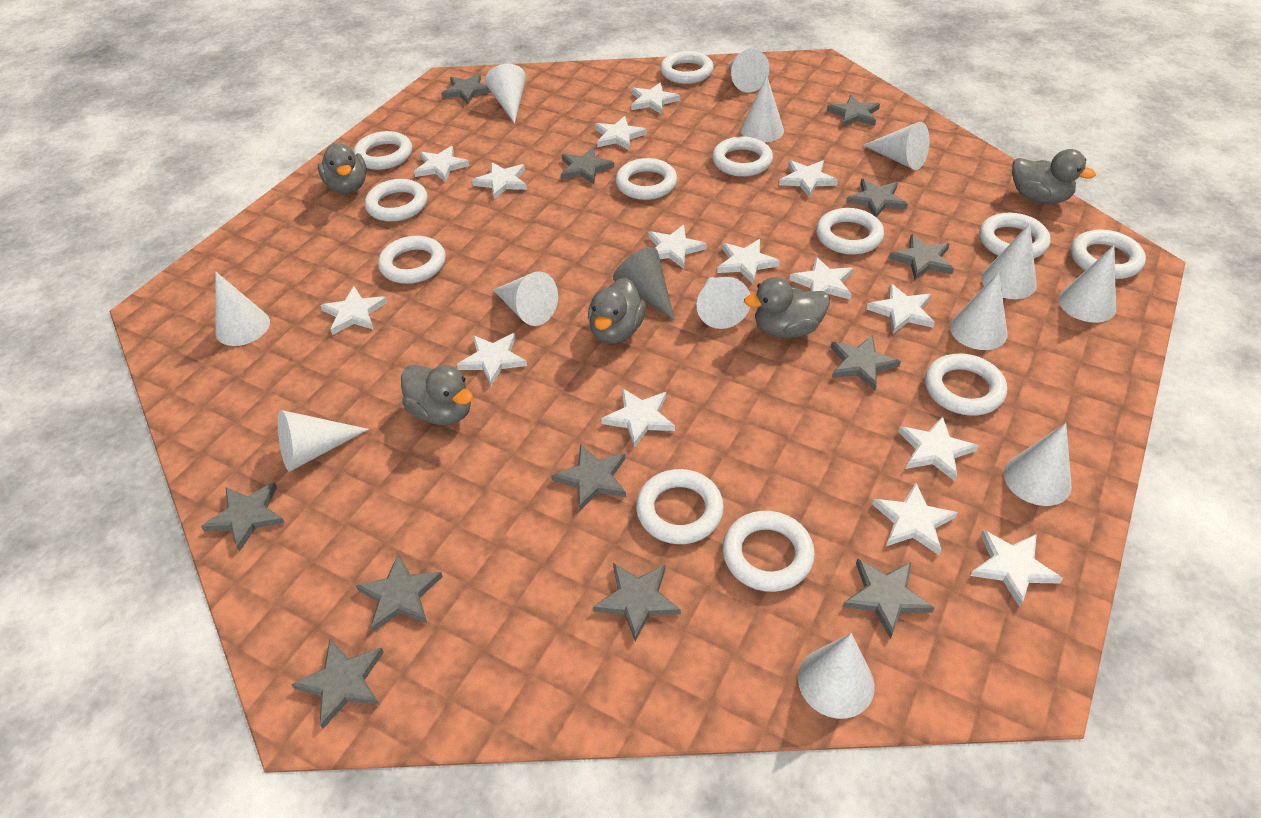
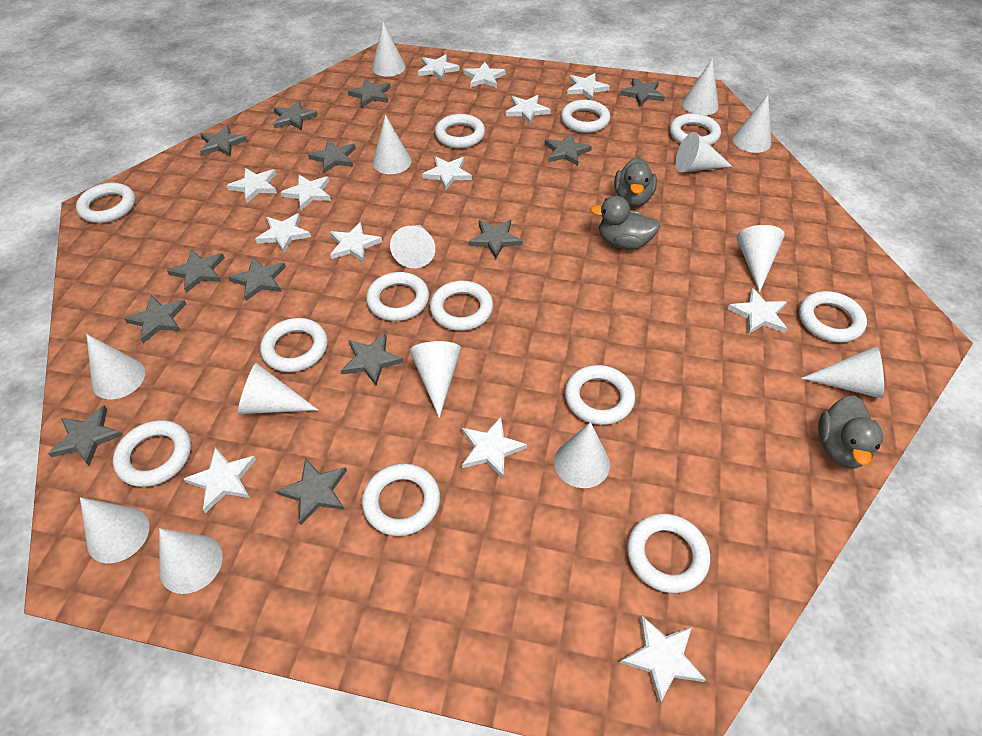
grey cone: 1 -> 0
grey duck: 5 -> 3
grey star: 12 -> 13
white cone: 13 -> 14
white star: 15 -> 13

